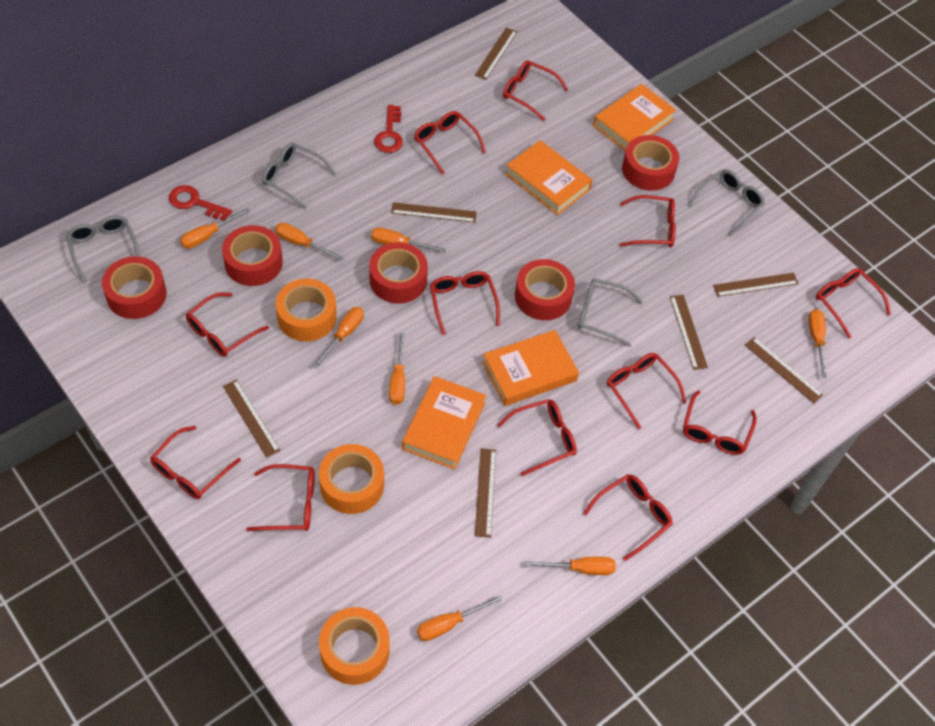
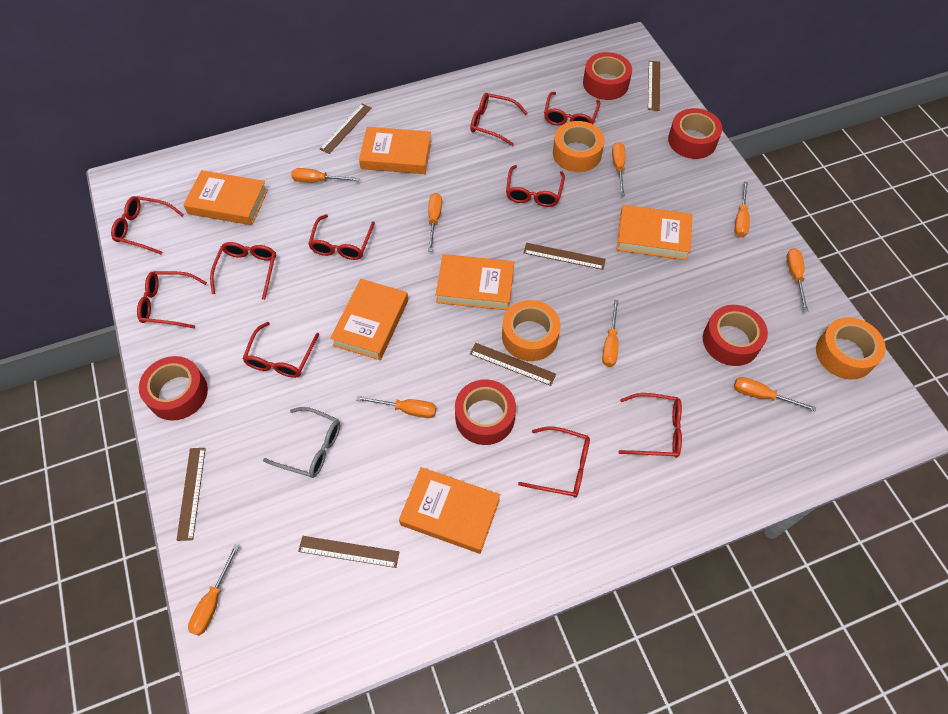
brown ruler: 7 -> 6
grey glasses: 4 -> 1
orange book: 4 -> 6
orange screwdriver: 8 -> 9
red glasses: 12 -> 10
red key: 2 -> 0

